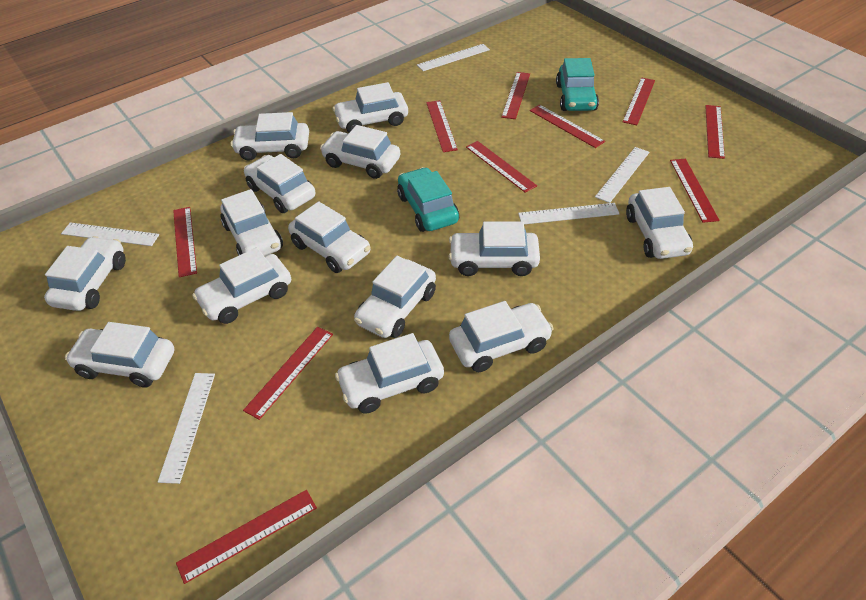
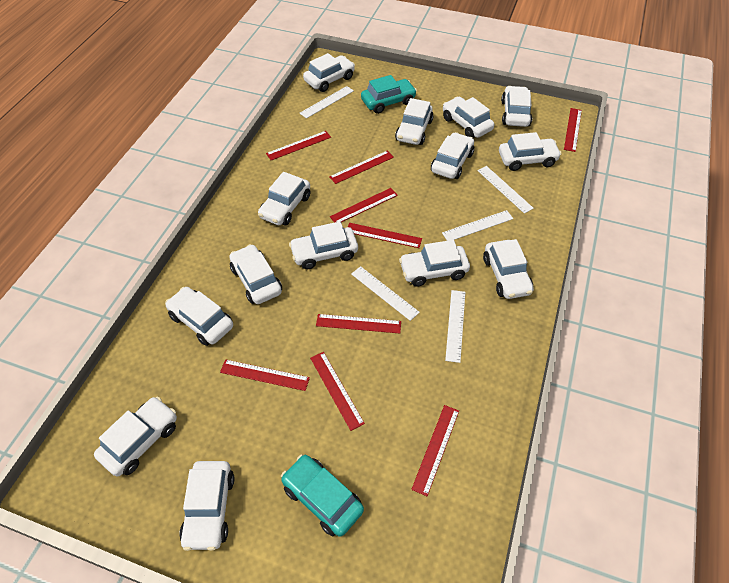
red ruler: 10 -> 9

